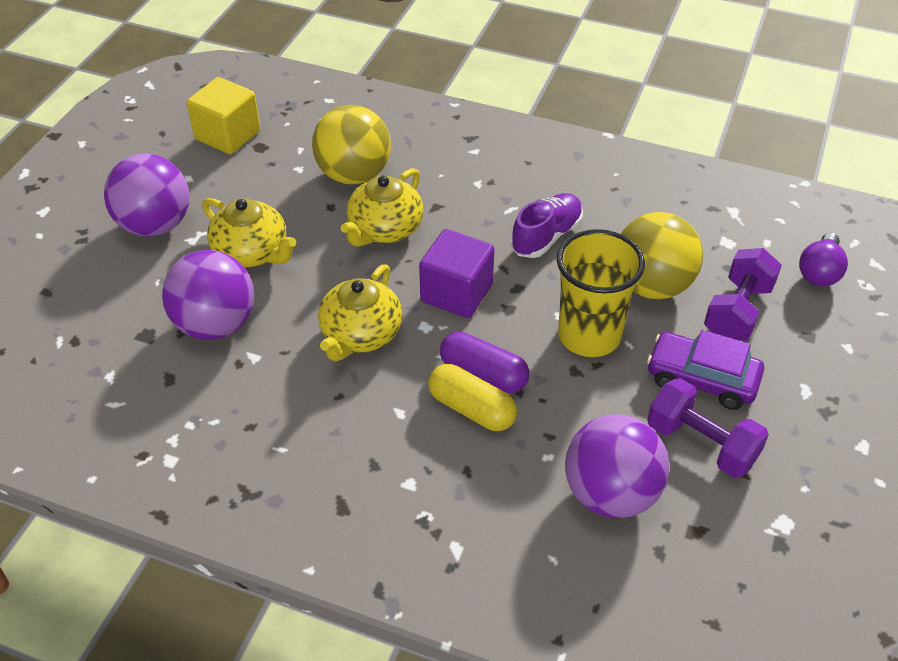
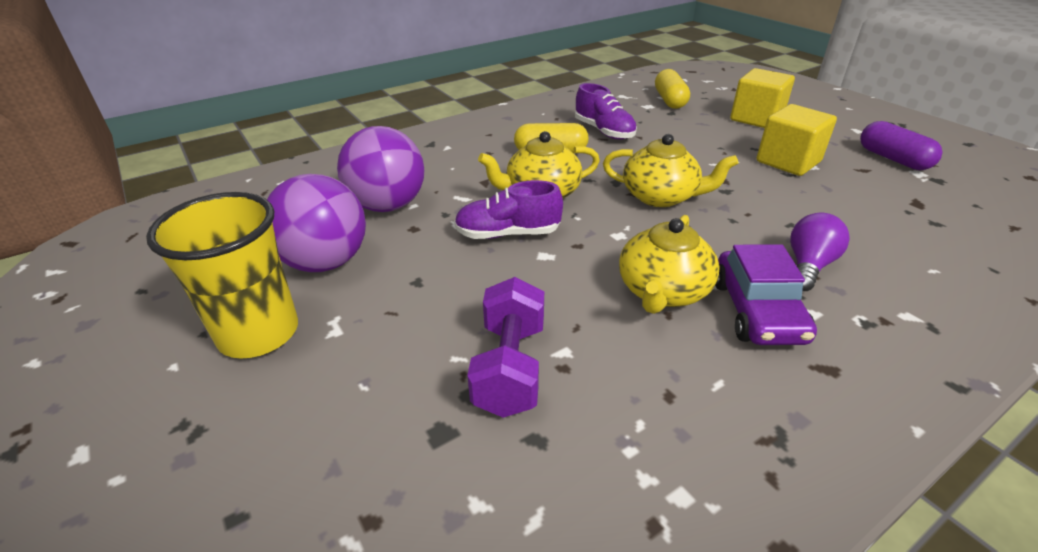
purple ball: 3 -> 2
purple cube: 1 -> 0
purple dumbbell: 2 -> 1
purple shoe: 1 -> 2
yellow ball: 2 -> 0
yellow capsule: 1 -> 2
yellow cube: 1 -> 2

